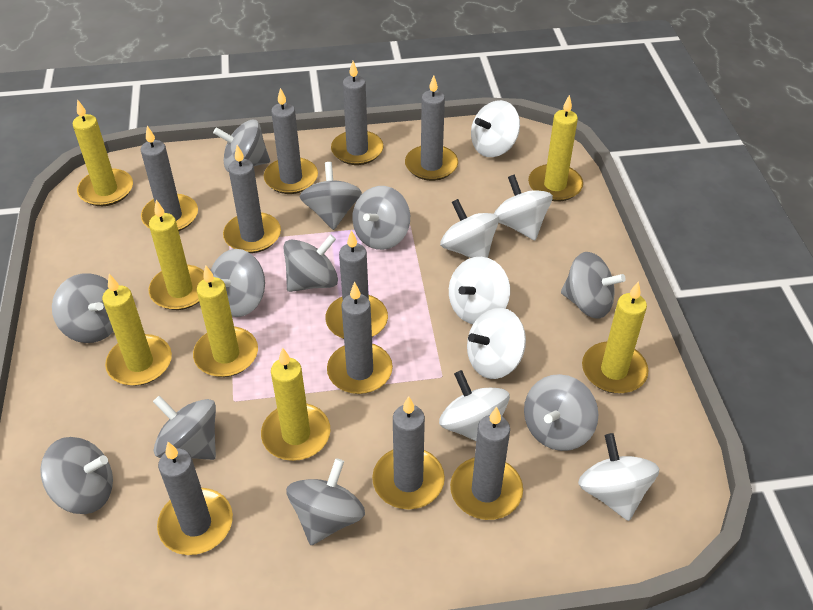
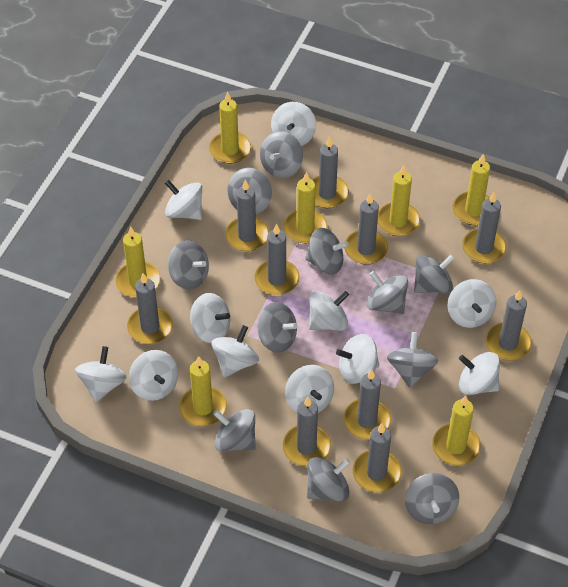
white spinning top: 7 -> 11

